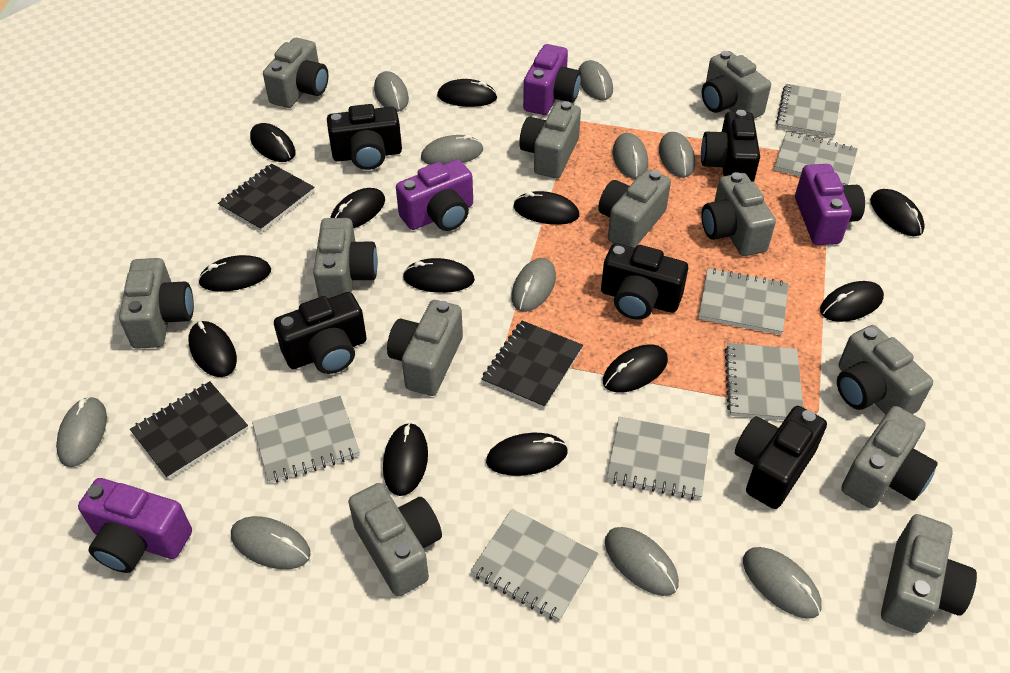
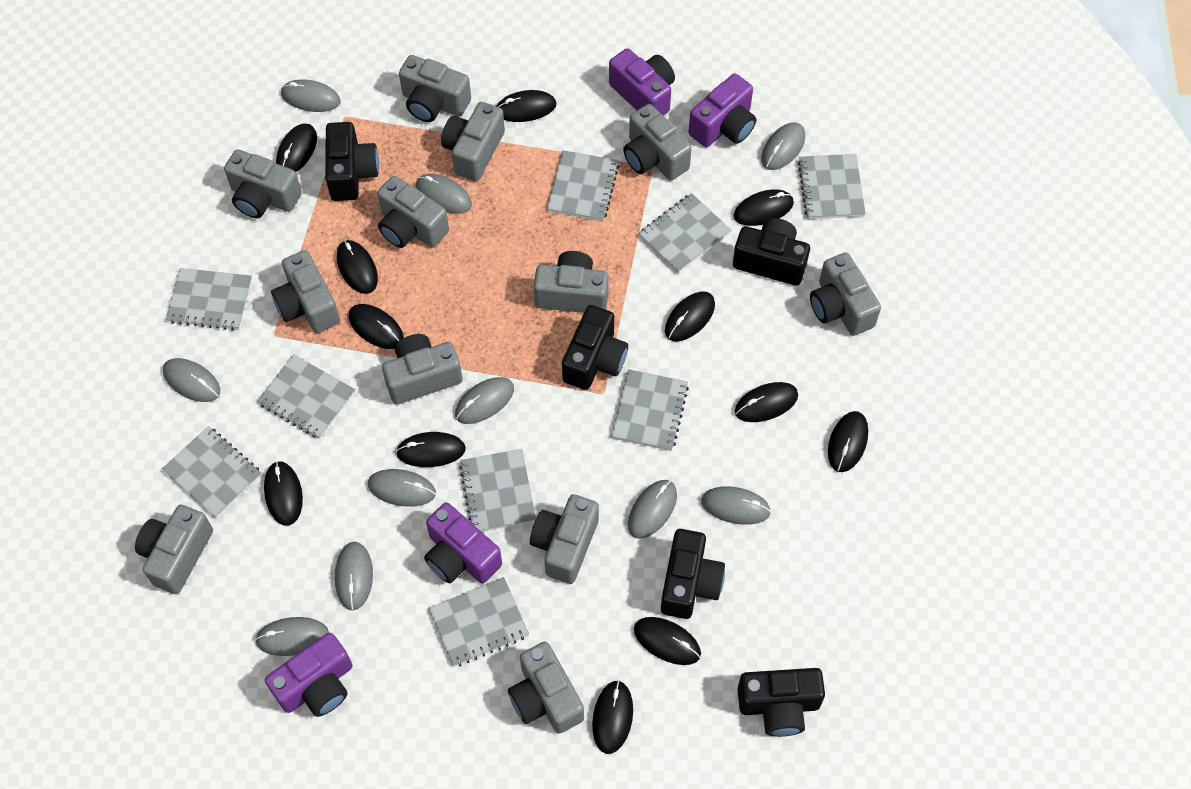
black notebook: 3 -> 0
grey notebook: 7 -> 9

